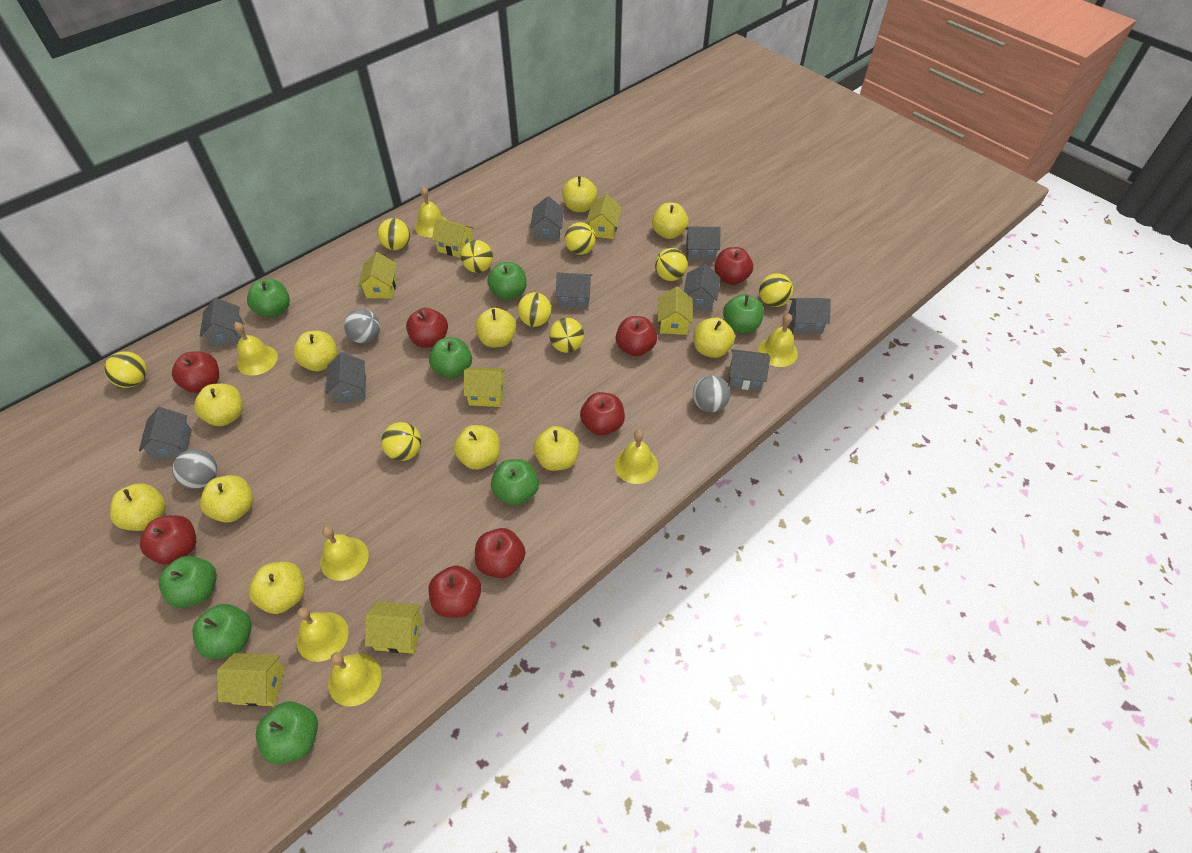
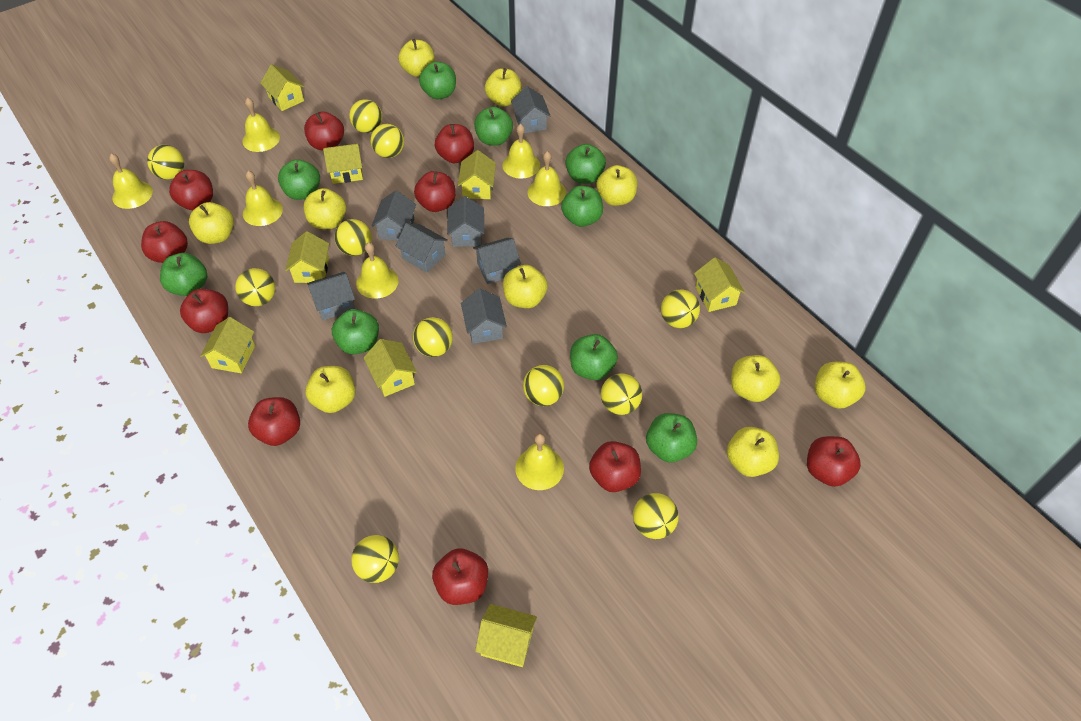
green apple: 8 -> 9
grey ball: 3 -> 0
grey house: 9 -> 7
red apple: 8 -> 10
yellow apple: 11 -> 10
yellow ball: 9 -> 11
yellow house: 7 -> 8

